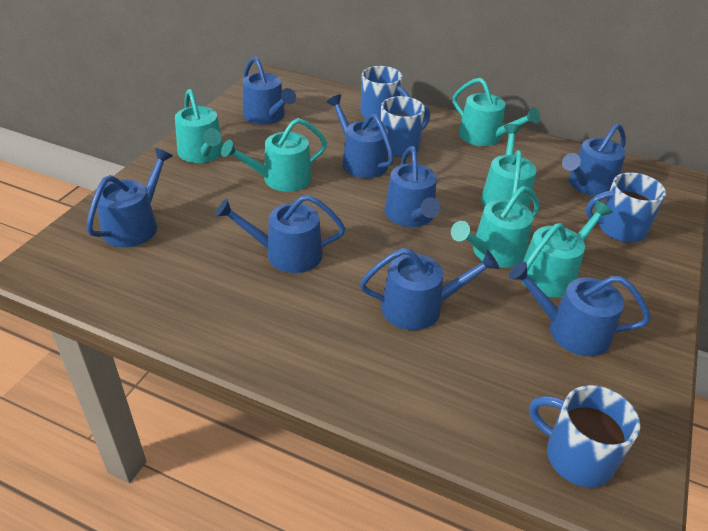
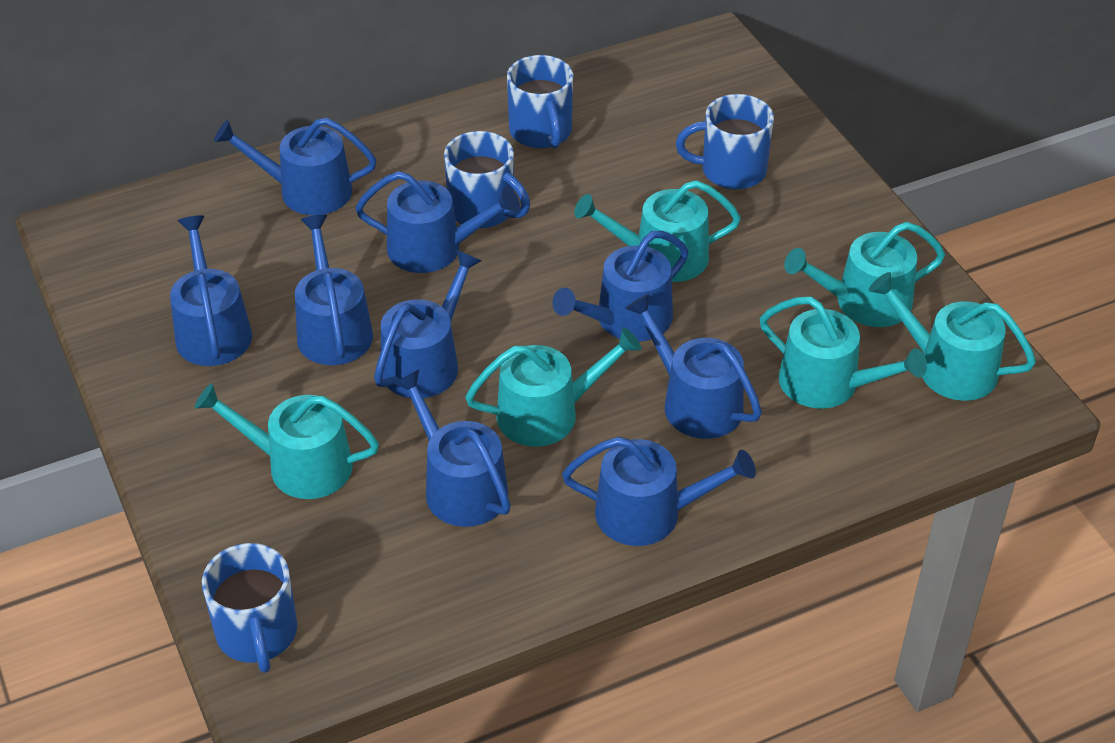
blue watering can: 8 -> 9

